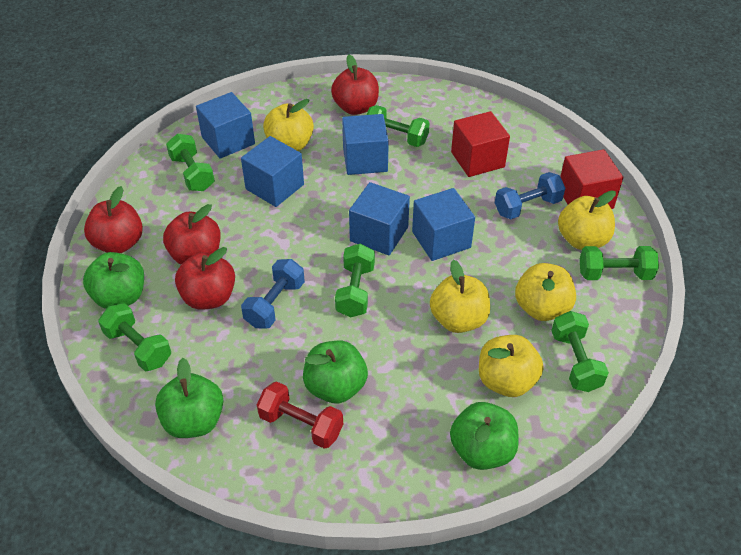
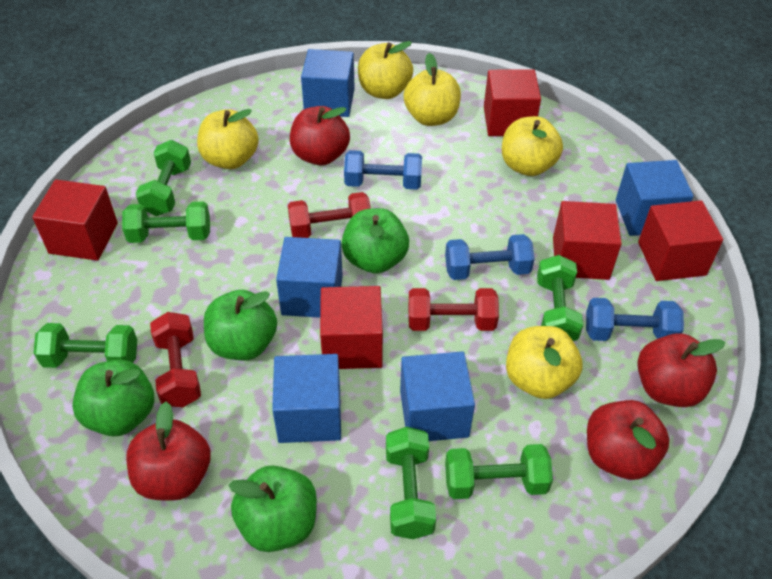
blue dumbbell: 2 -> 3
red cube: 2 -> 5
red dumbbell: 1 -> 3

